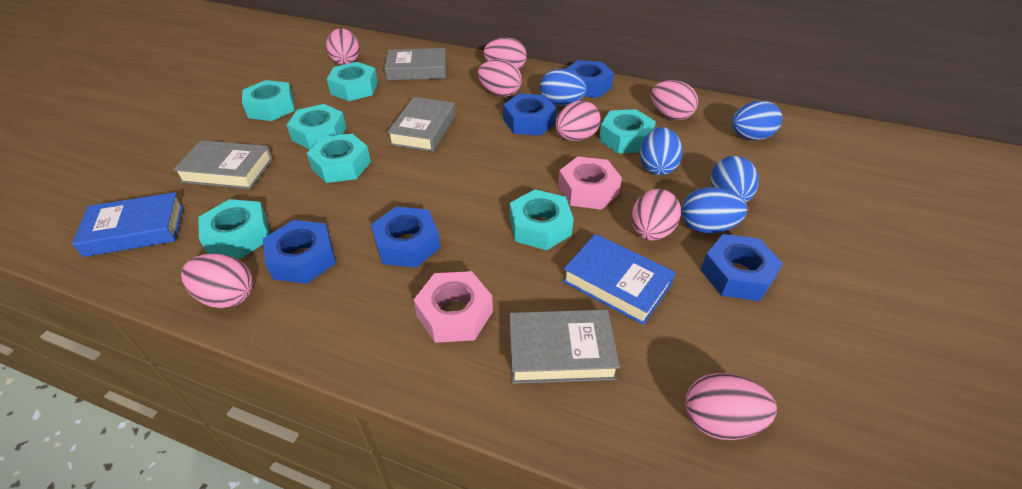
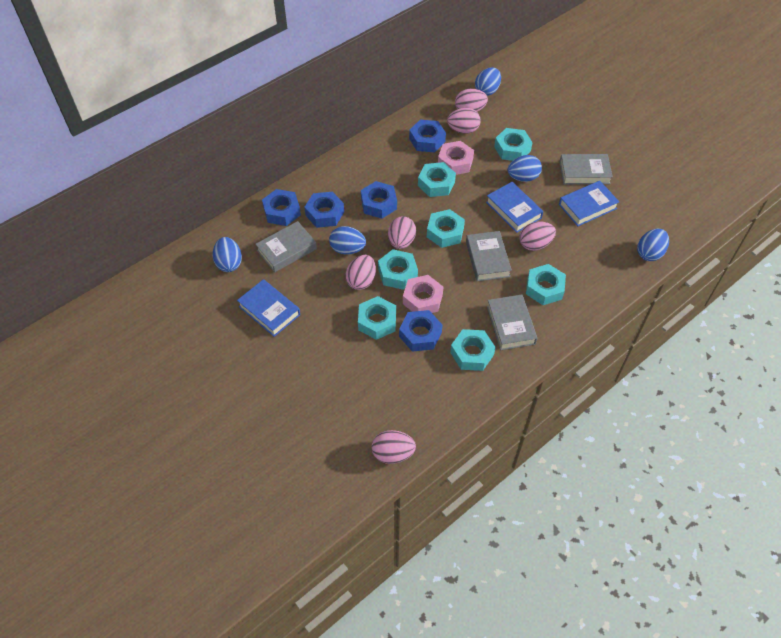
blue book: 2 -> 3
pink egg: 8 -> 6

